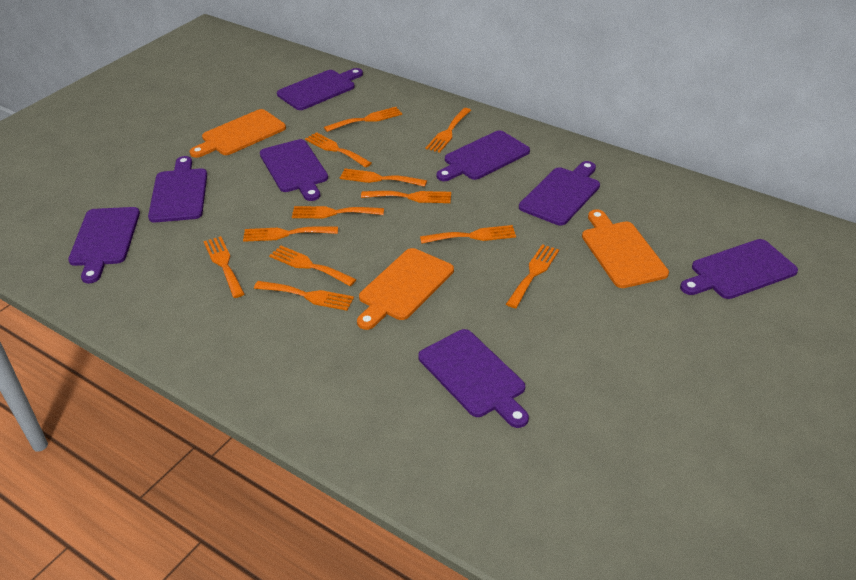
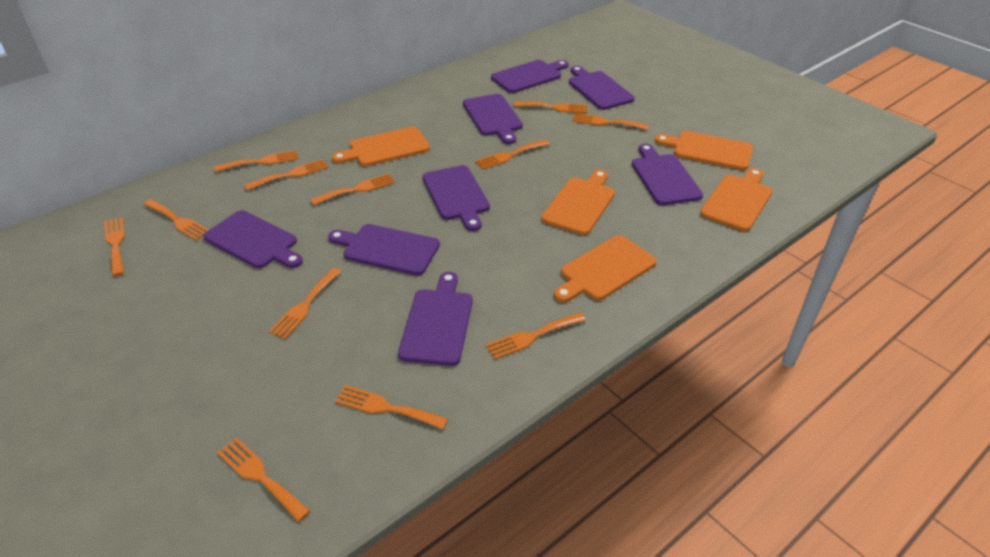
orange cutting board: 3 -> 5

